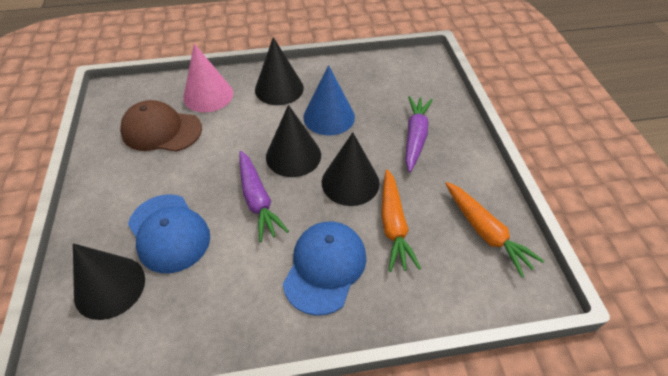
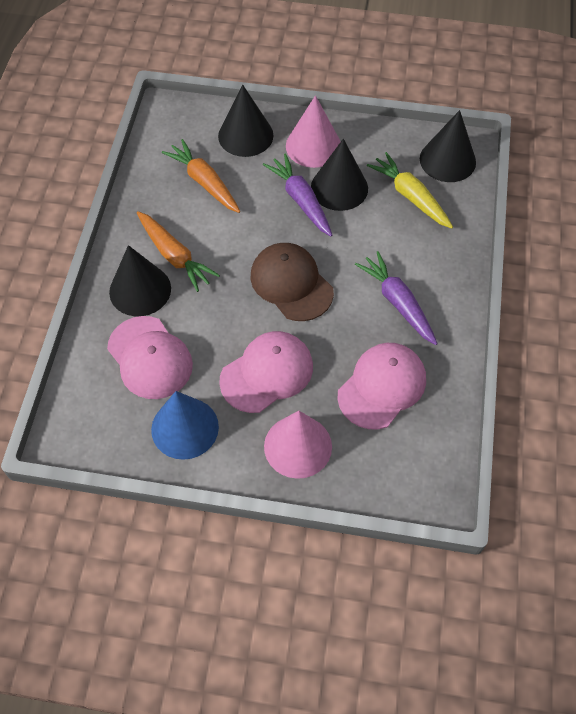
blue cap: 2 -> 0
pink cap: 0 -> 3
pink cone: 1 -> 2
yellow carrot: 0 -> 1

